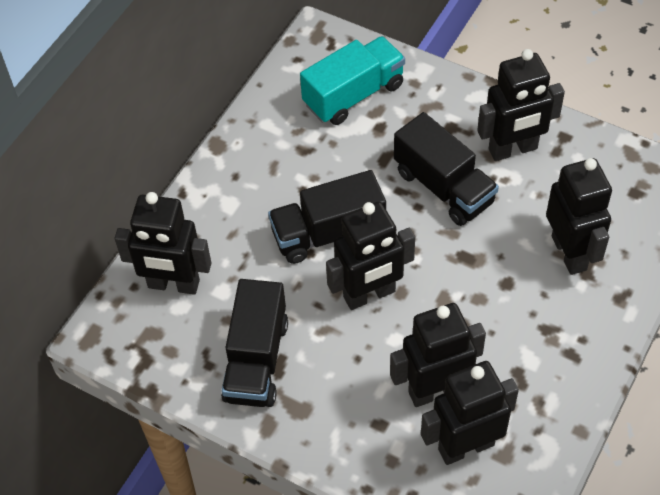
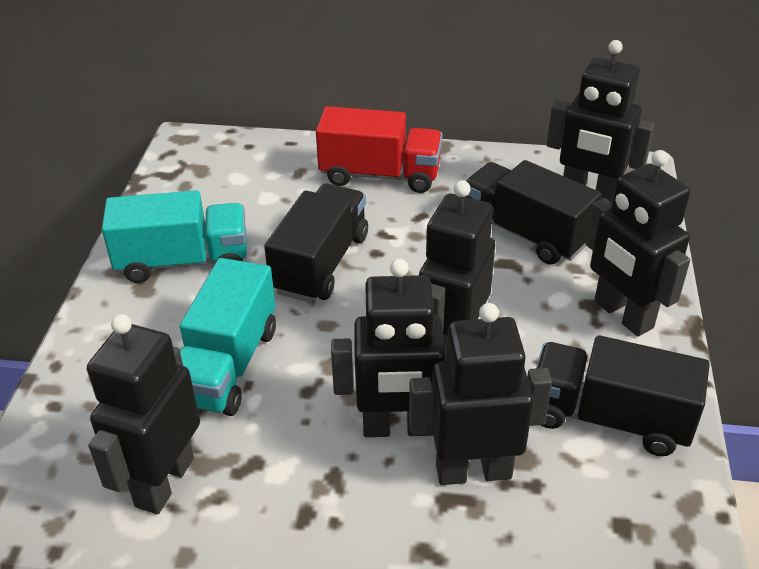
red truck: 0 -> 1
turquoise truck: 1 -> 2

